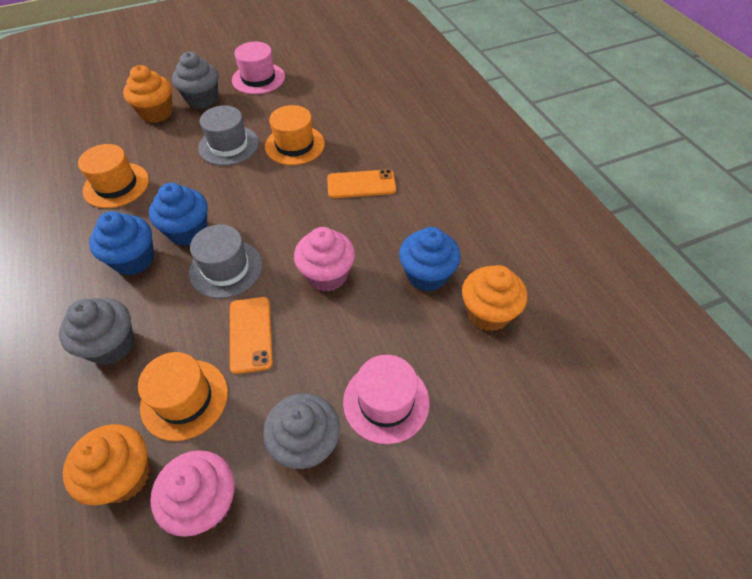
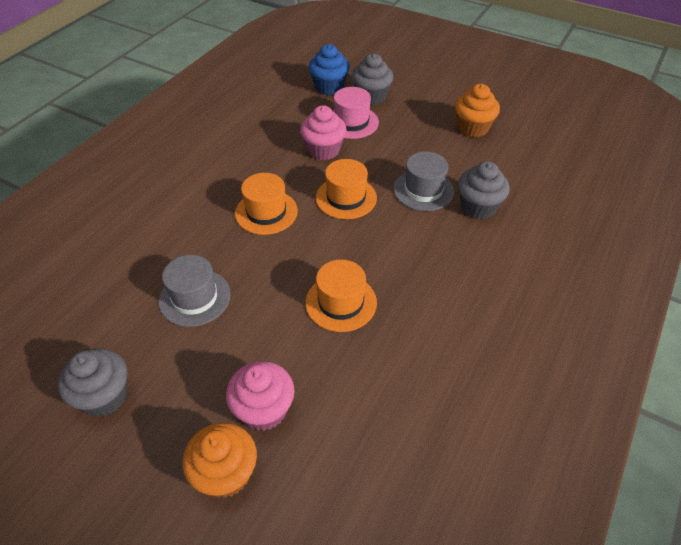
blue cupcake: 3 -> 1
orange cupcake: 3 -> 2
orange phone: 2 -> 0
pink hat: 2 -> 1

